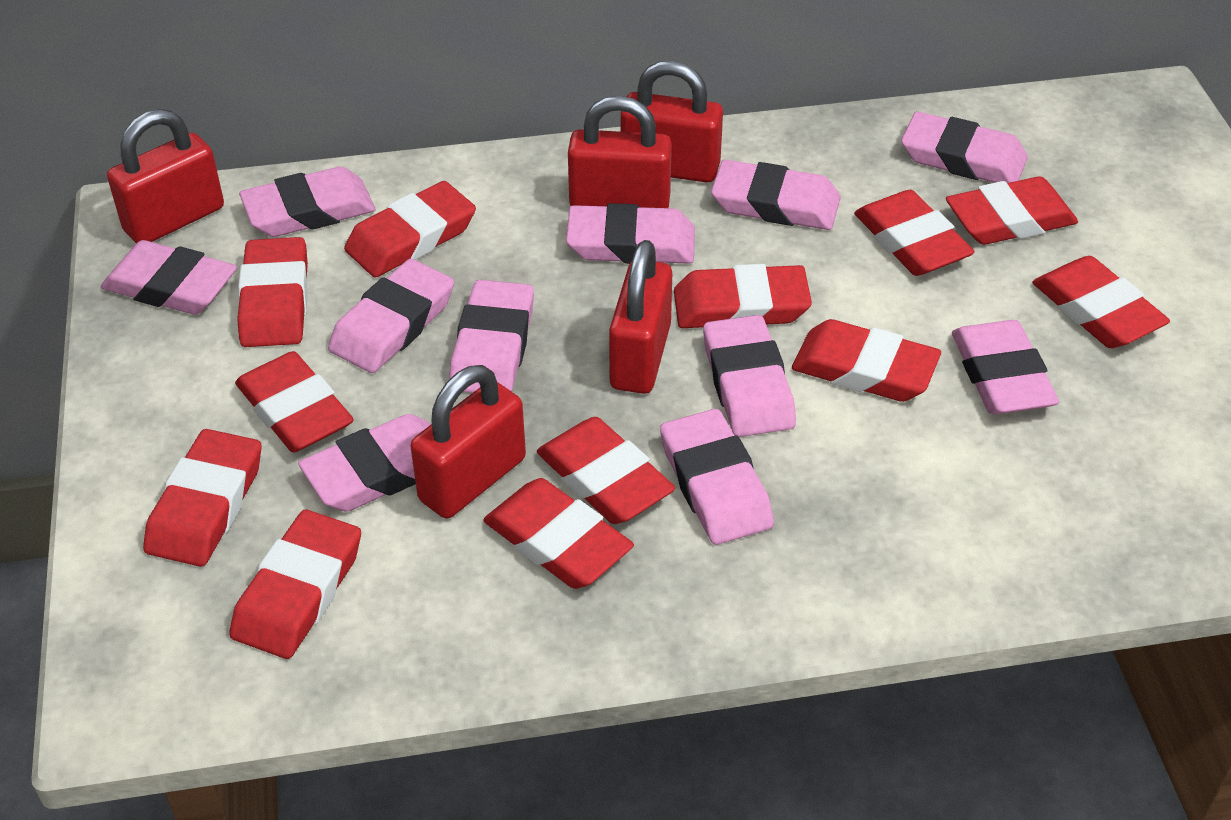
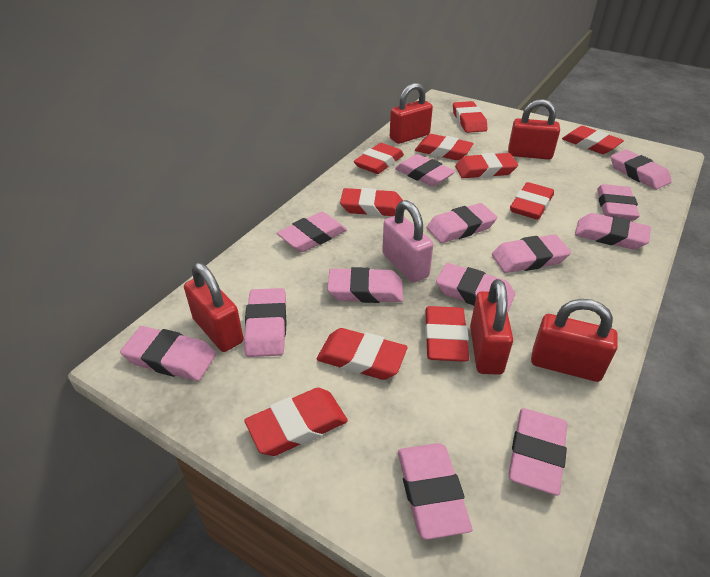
pink eraser: 11 -> 13
pink padlock: 0 -> 1
red eraser: 12 -> 10

